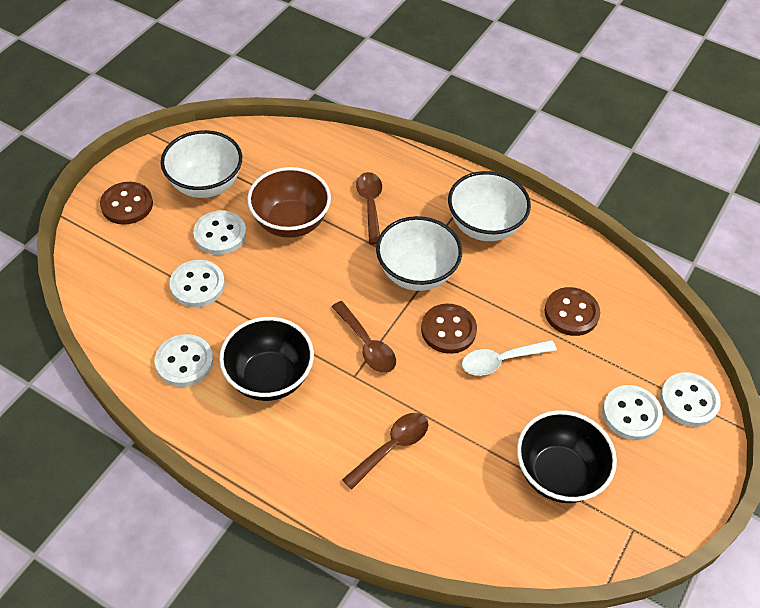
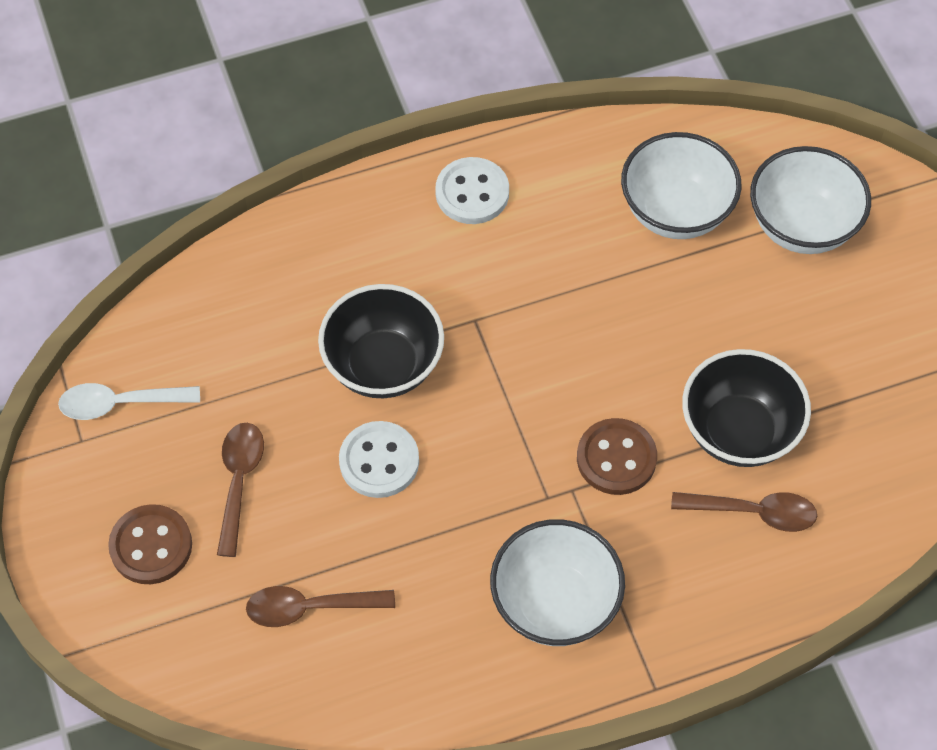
brown bowl: 1 -> 0
brown button: 3 -> 2
white button: 5 -> 2

